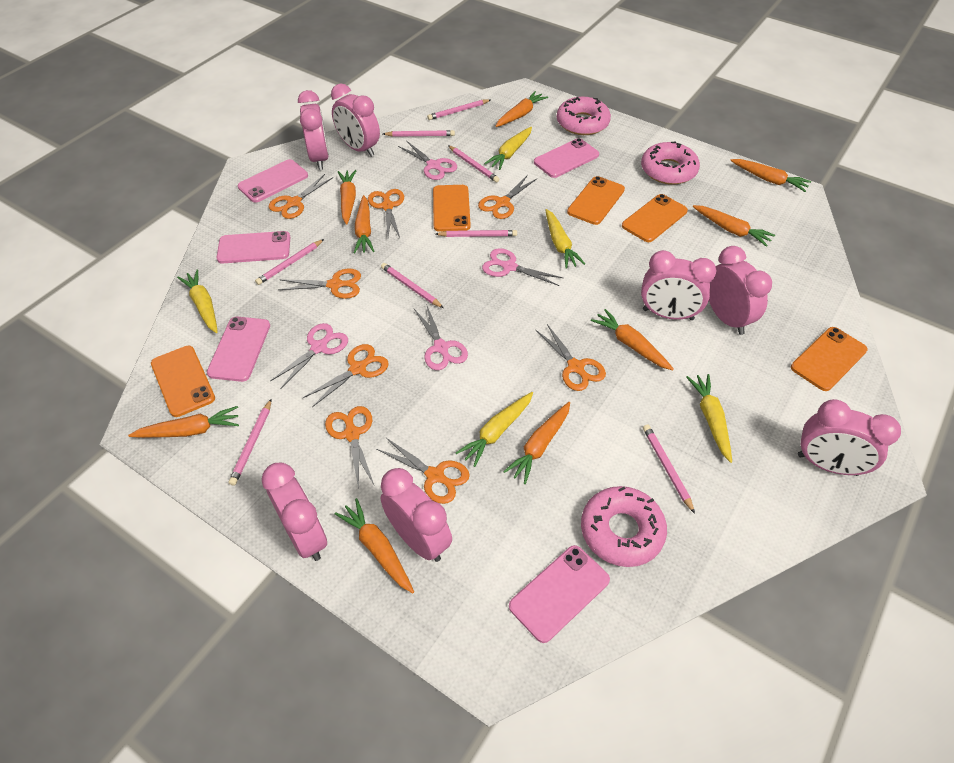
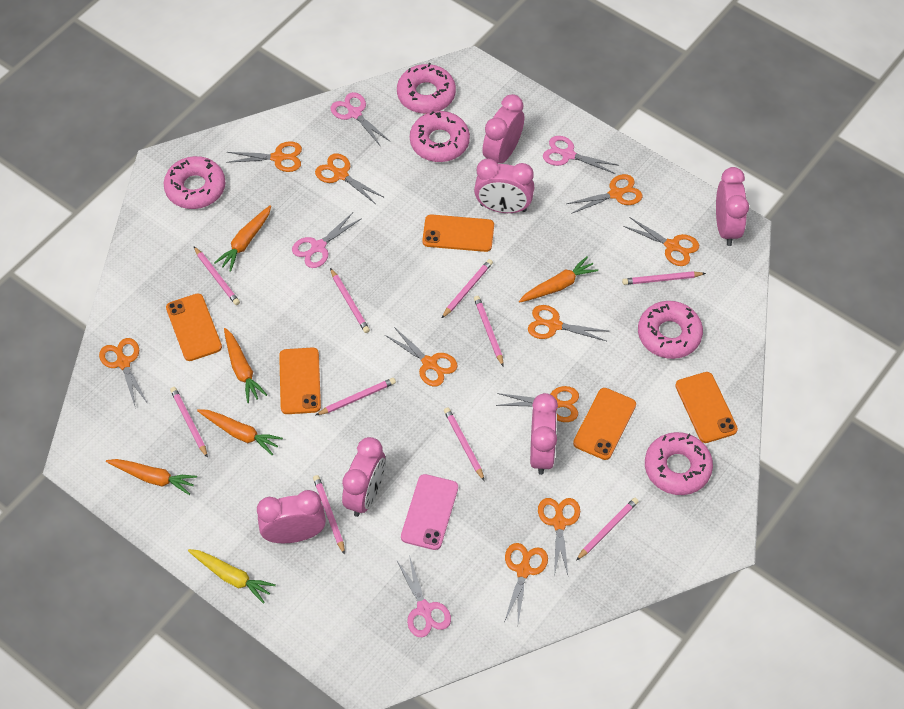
orange carrot: 9 -> 5
orange scissors: 8 -> 10
pink clock: 7 -> 6
pink donut: 3 -> 5
pink pencil: 8 -> 10
pink phone: 5 -> 1
yellow carrot: 5 -> 1

